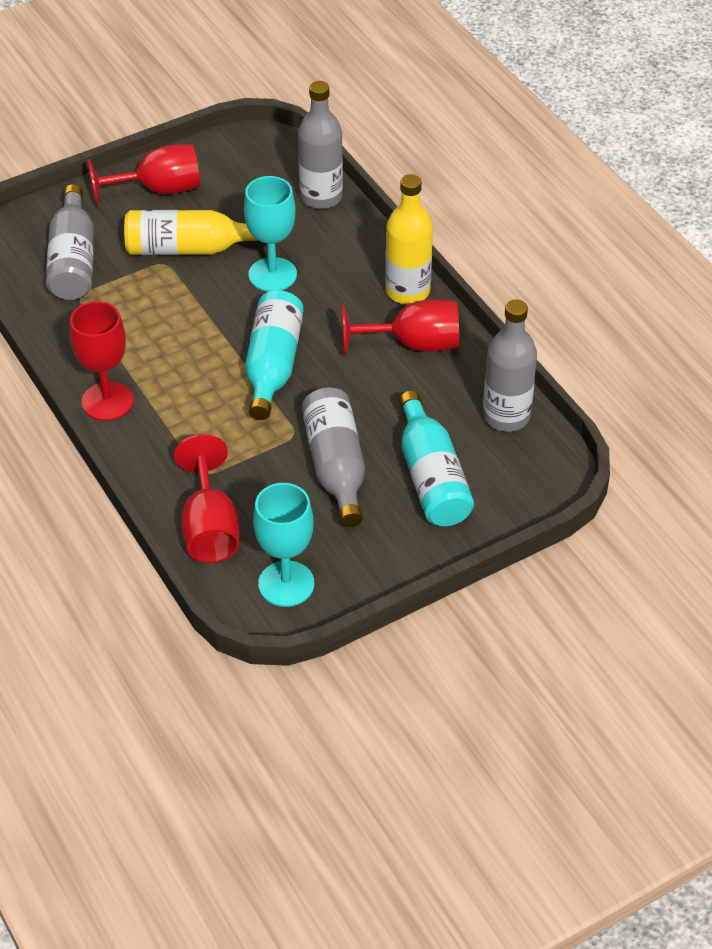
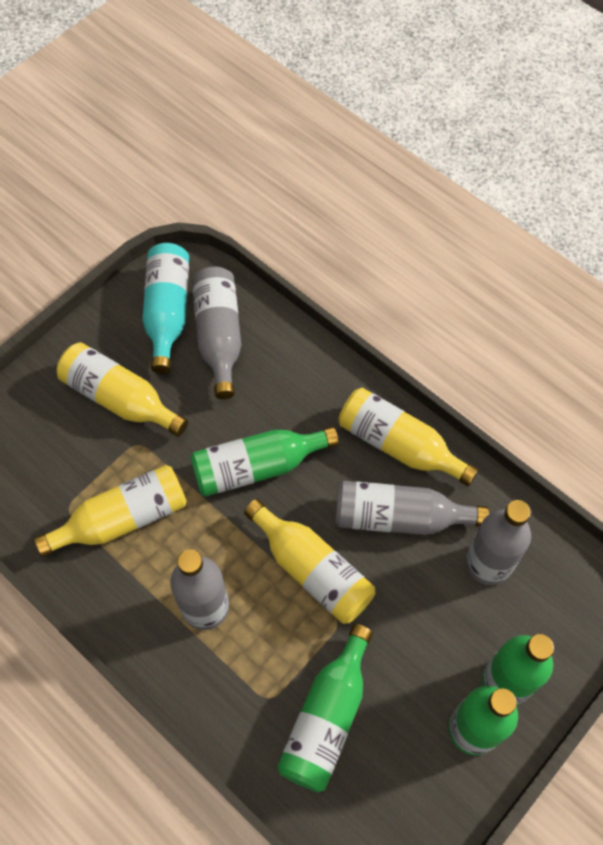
green bottle: 0 -> 4
red goblet: 4 -> 0
turquoise bottle: 2 -> 1
turquoise goblet: 2 -> 0
yellow bottle: 2 -> 4

